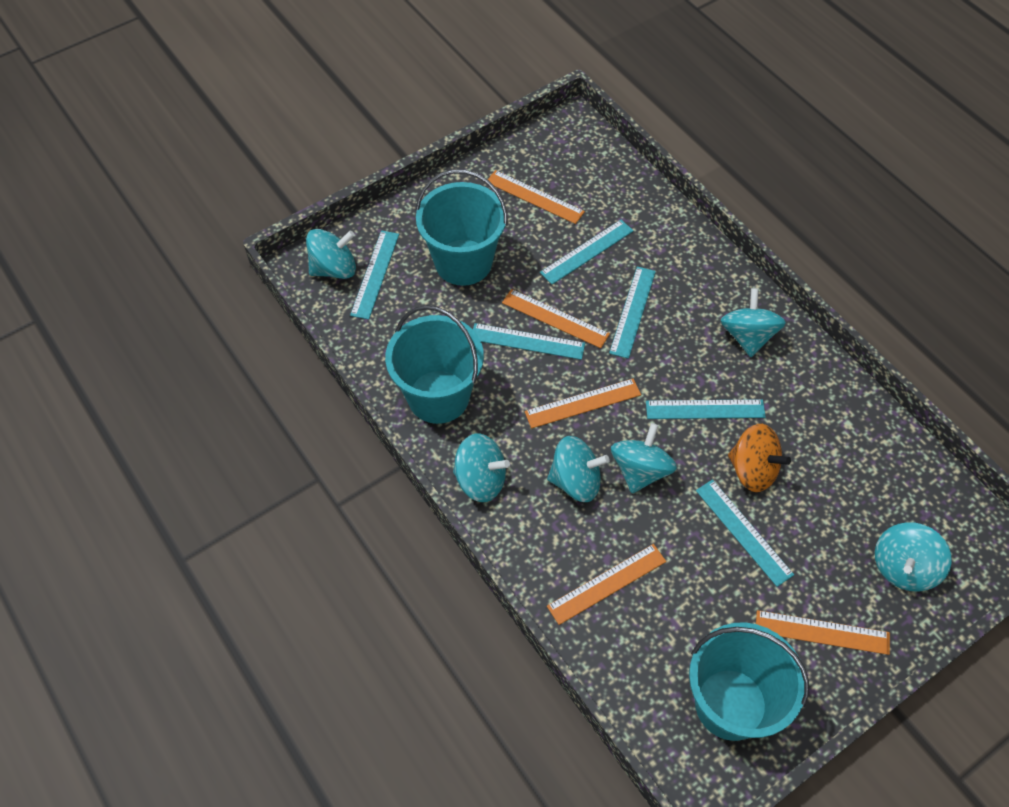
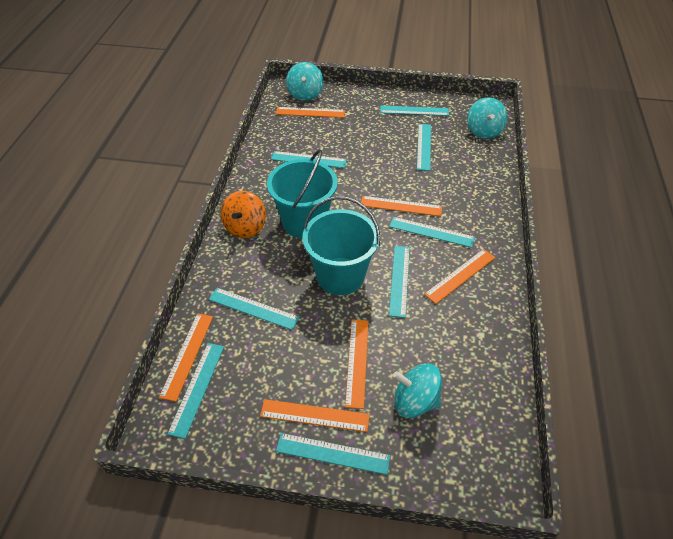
orange ruler: 5 -> 6
turquoise bucket: 3 -> 2
turquoise ruler: 6 -> 8
turquoise spinning top: 6 -> 3

